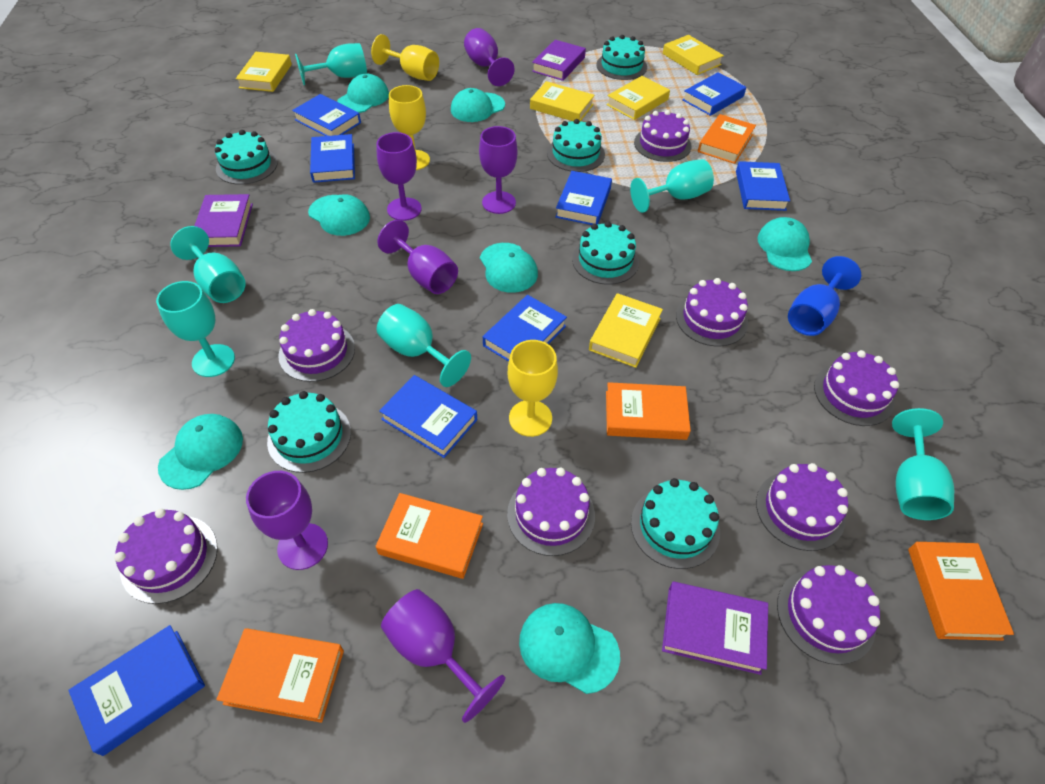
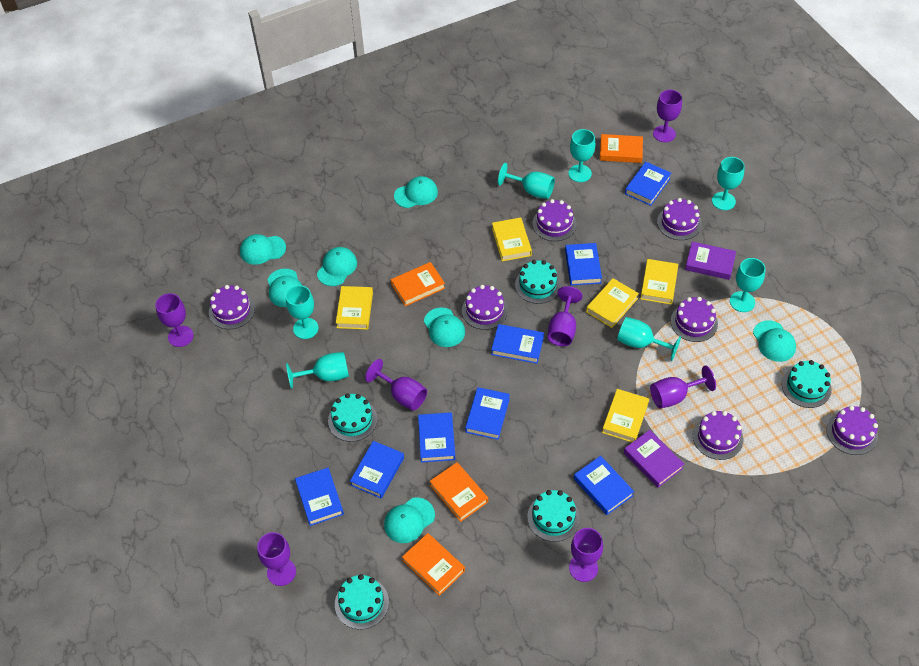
blue goblet: 1 -> 0
orange book: 5 -> 4
purple book: 3 -> 2
purple cake: 8 -> 7
purple goblet: 6 -> 7
turquoise cake: 6 -> 5
turquoise goblet: 6 -> 7
yellow goblet: 3 -> 0

